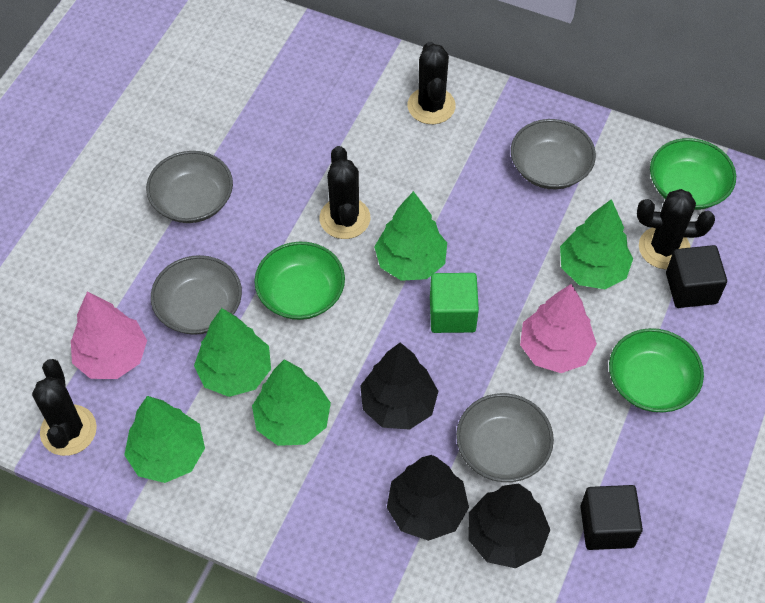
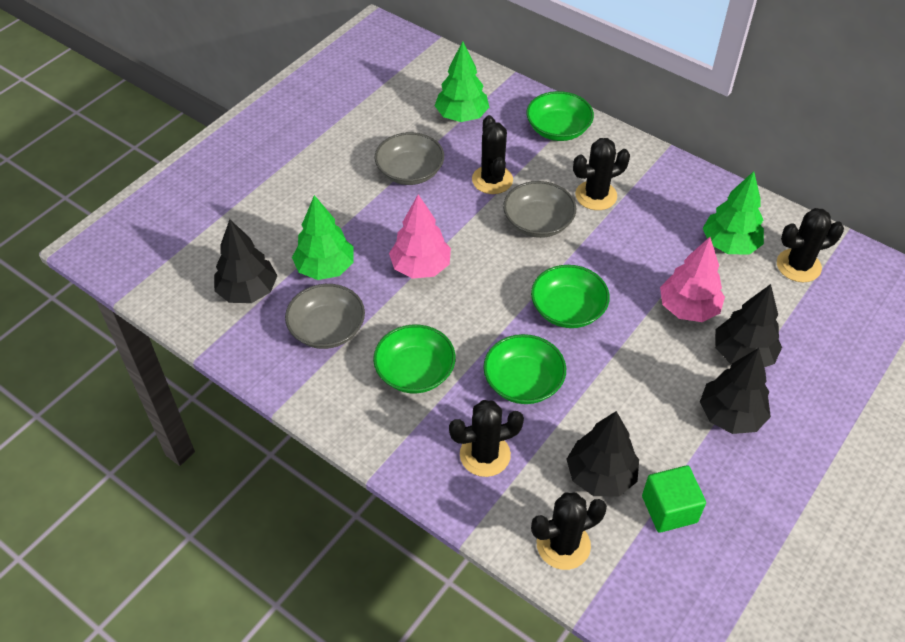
black cactus: 4 -> 5
black cube: 2 -> 0
black tree: 3 -> 4
green bowl: 3 -> 4
green tree: 5 -> 3
grey bowl: 4 -> 3

